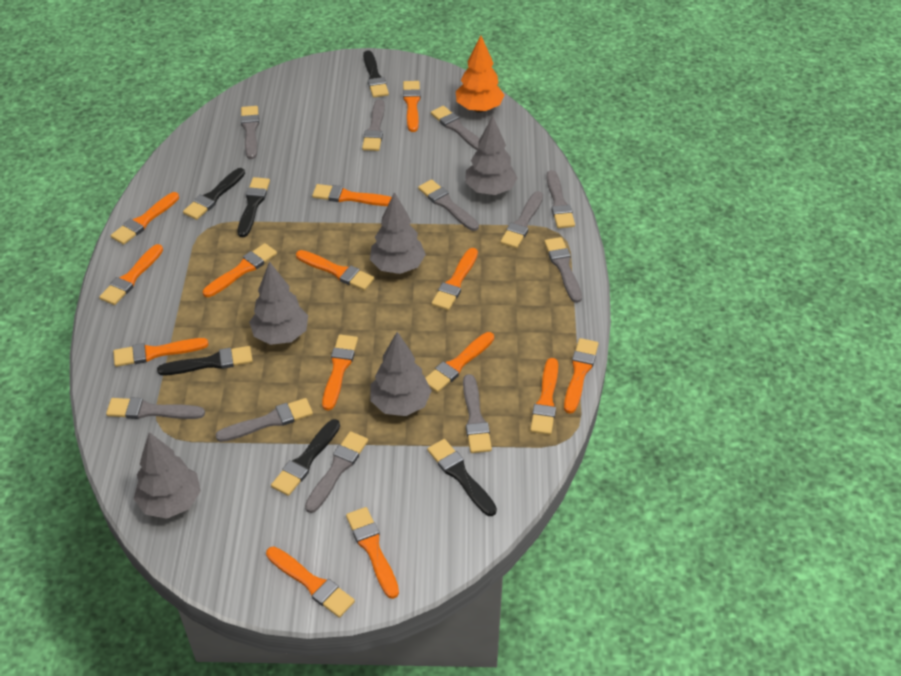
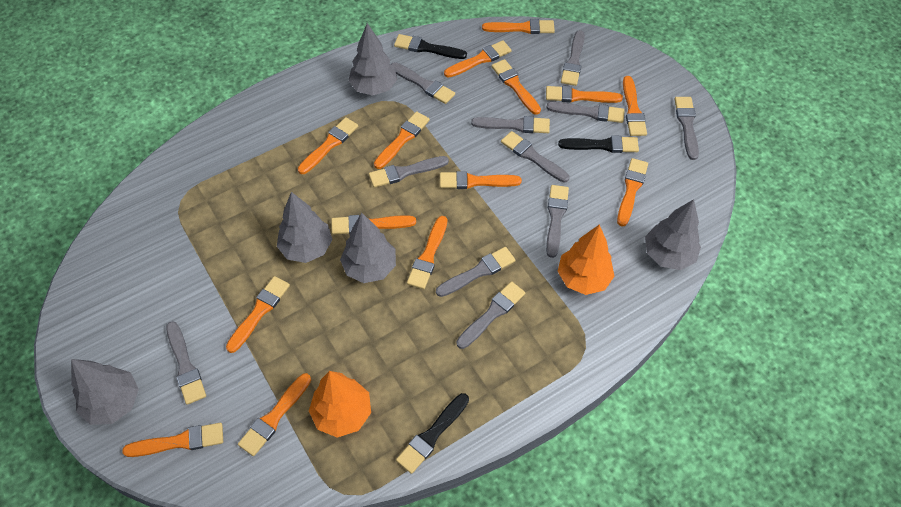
black brush: 6 -> 3
orange tree: 1 -> 2

